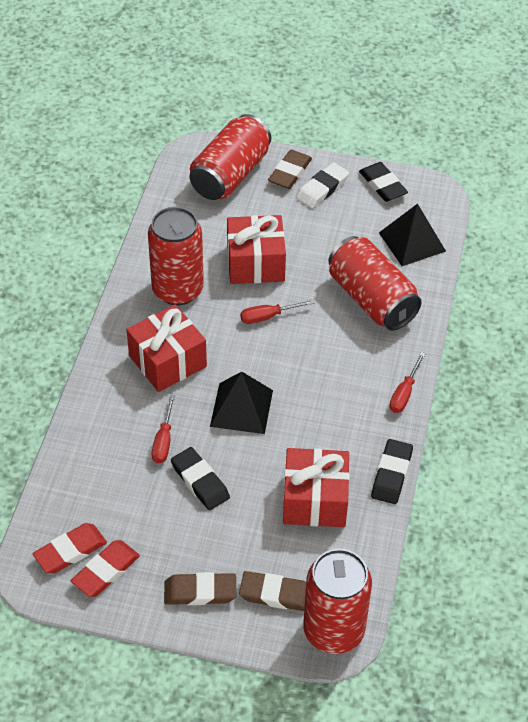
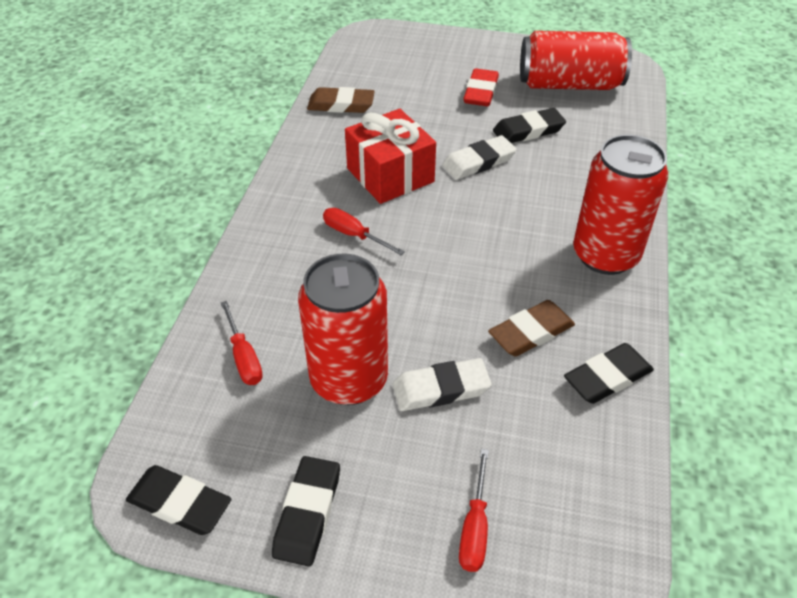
black eraser: 3 -> 4
black pyramid: 2 -> 0
brown eraser: 3 -> 2
red can: 4 -> 3
red eraser: 2 -> 1
red gift: 3 -> 1
white eraser: 1 -> 2

